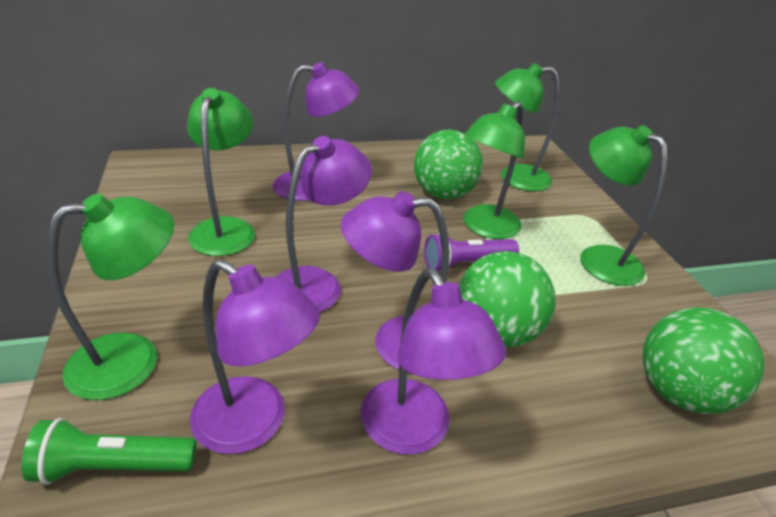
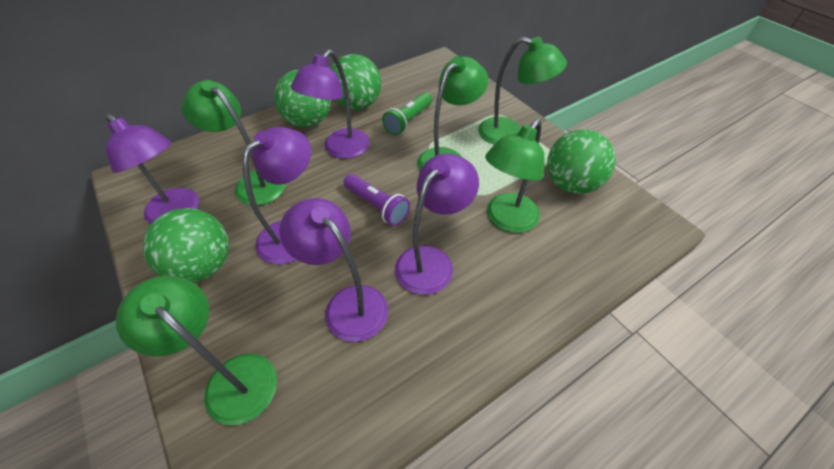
green ball: 3 -> 4

